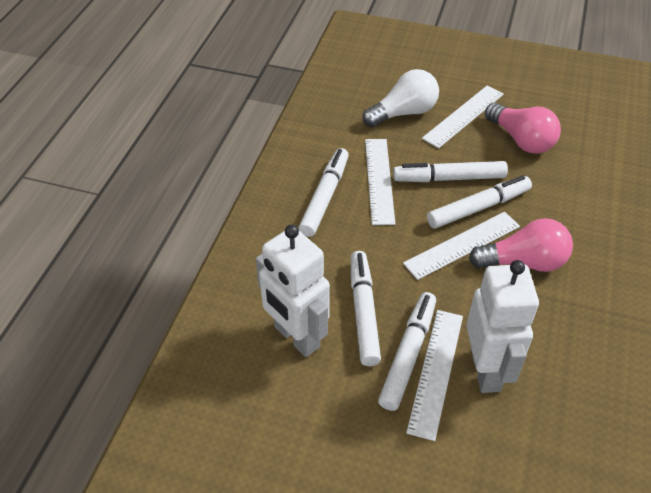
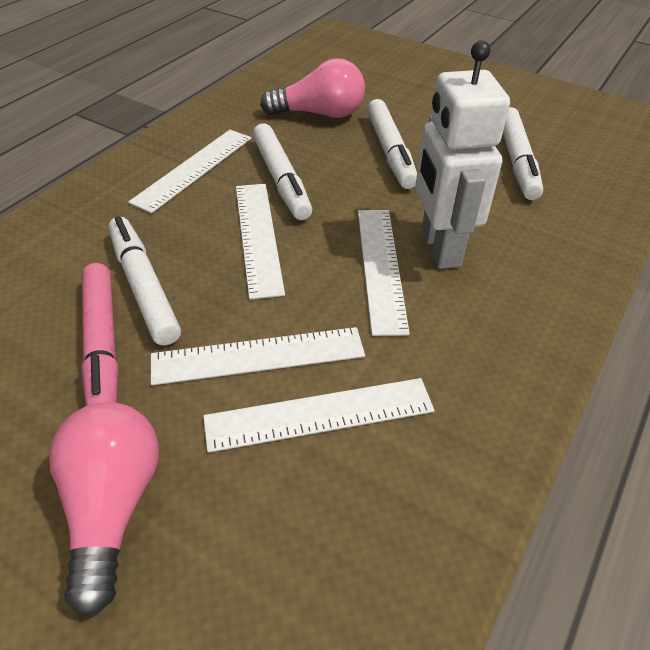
pink marker: 0 -> 1
white light bulb: 1 -> 0
white marker: 5 -> 4
white robot: 2 -> 1
white ruler: 4 -> 5

